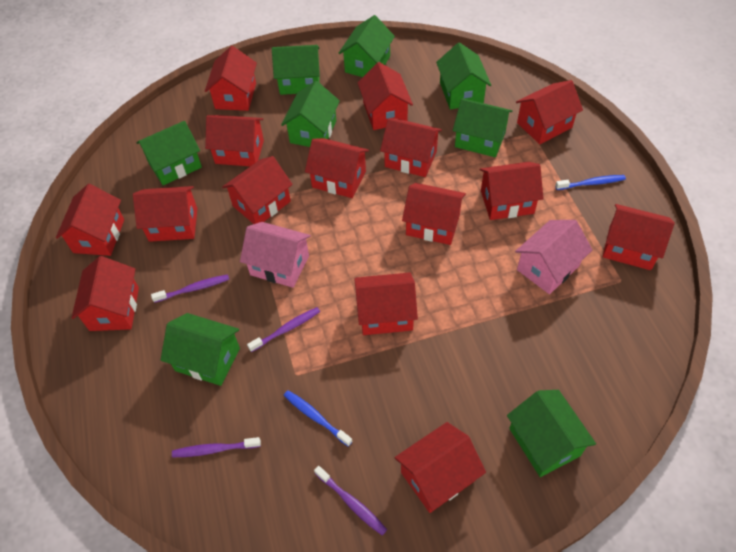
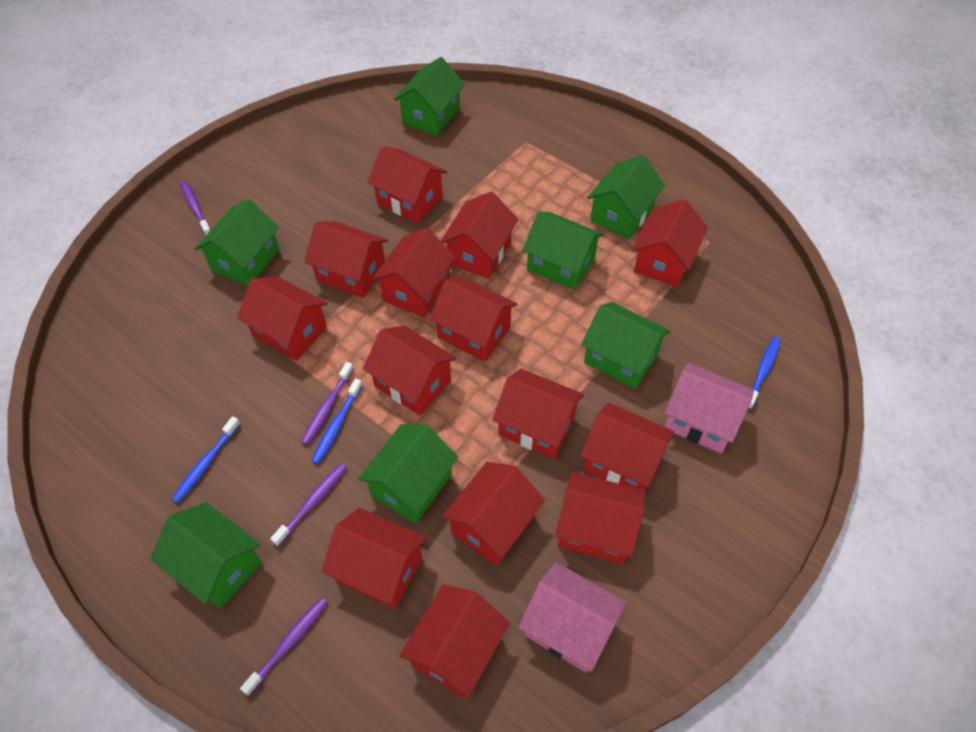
blue toothbrush: 2 -> 3
green house: 8 -> 7
red house: 15 -> 14

